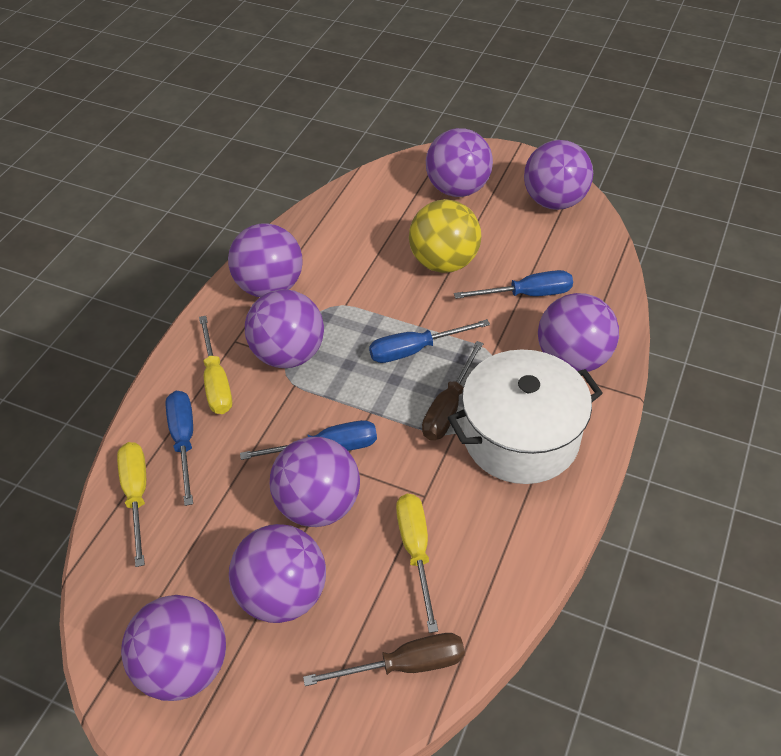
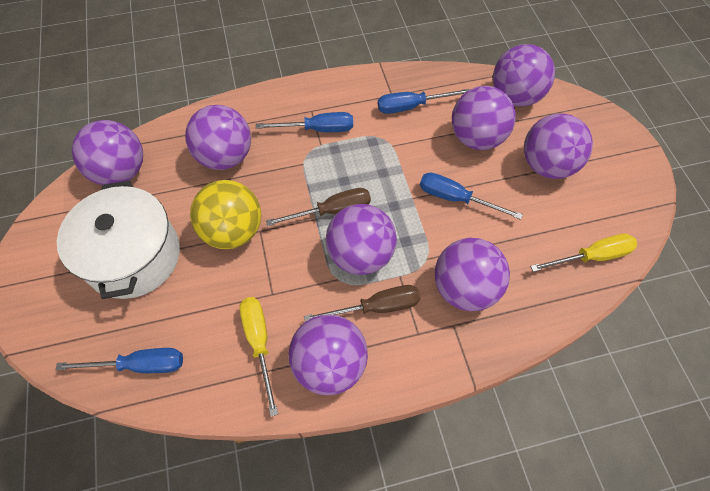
yellow screwdriver: 3 -> 2

